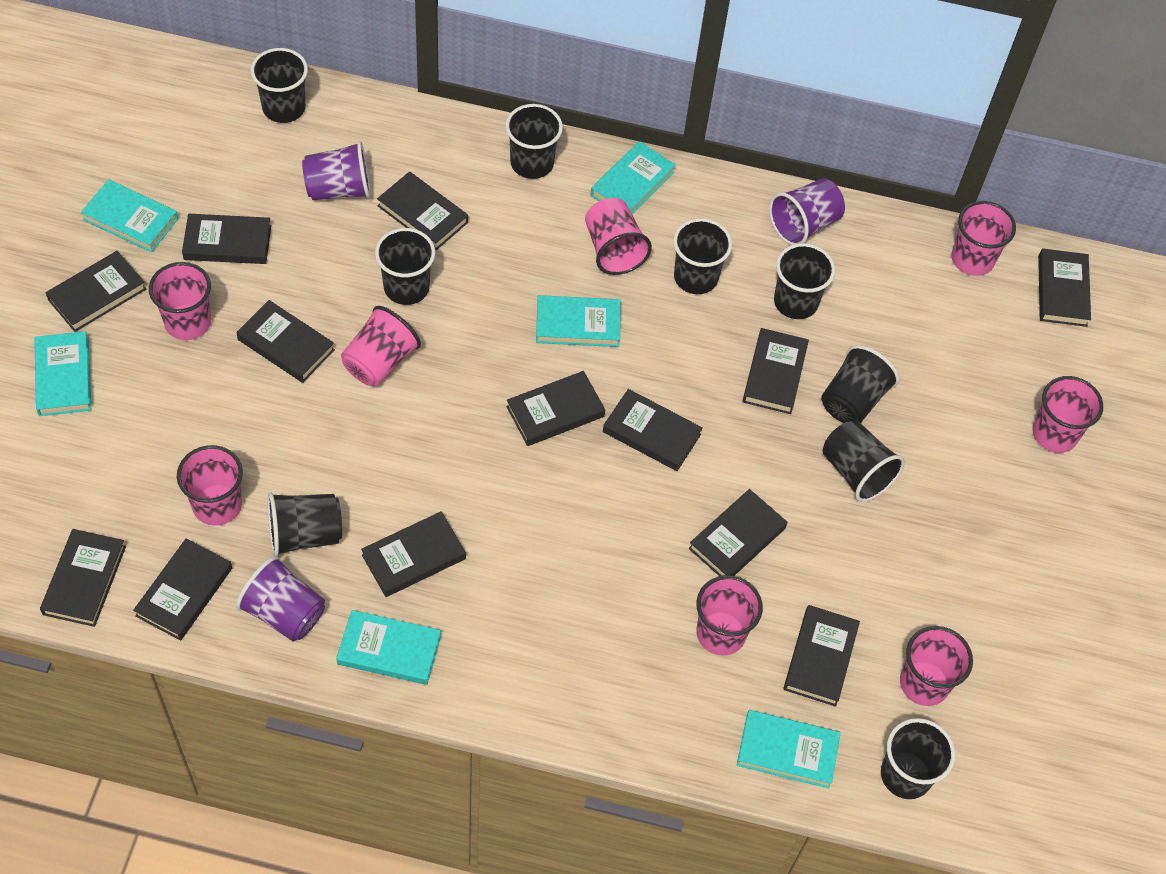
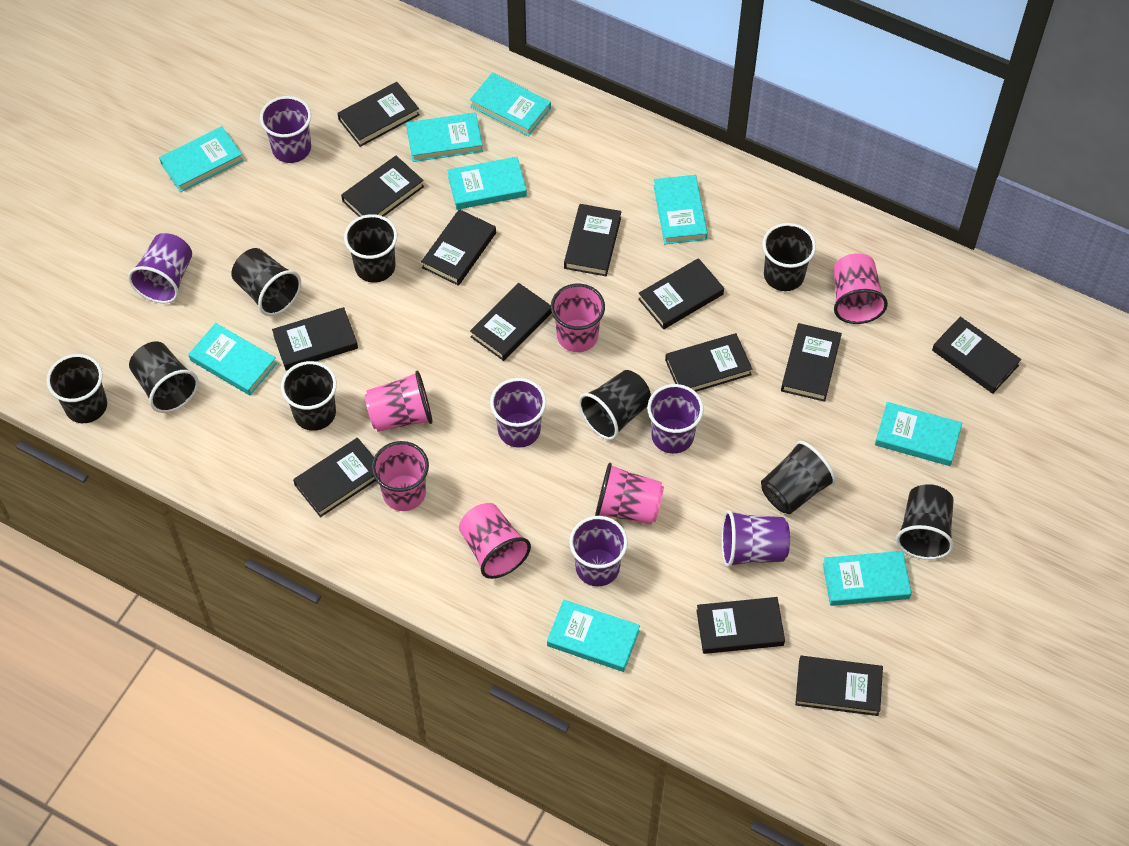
pink cup: 8 -> 6
purple cup: 3 -> 6
turquoise book: 6 -> 9

